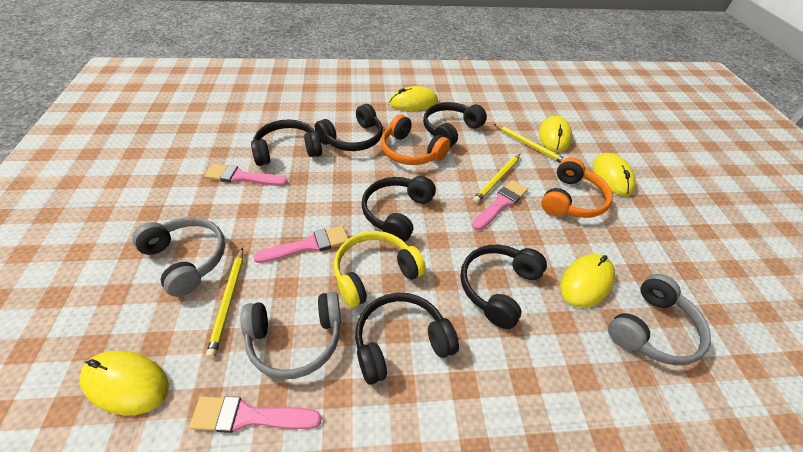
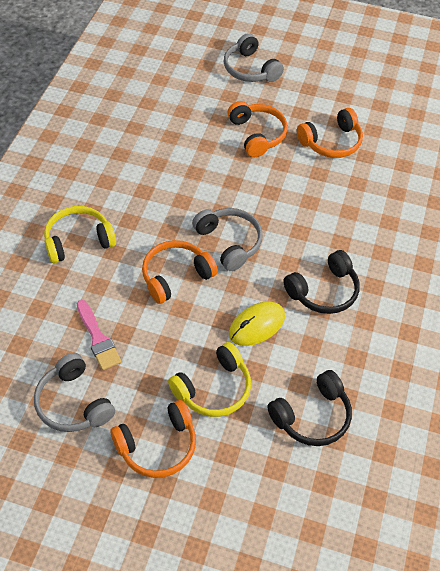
black headphones: 6 -> 2
orange headphones: 2 -> 4
pink brush: 4 -> 1
yellow headphones: 1 -> 2
yellow mouse: 5 -> 1
yellow pencil: 3 -> 0

